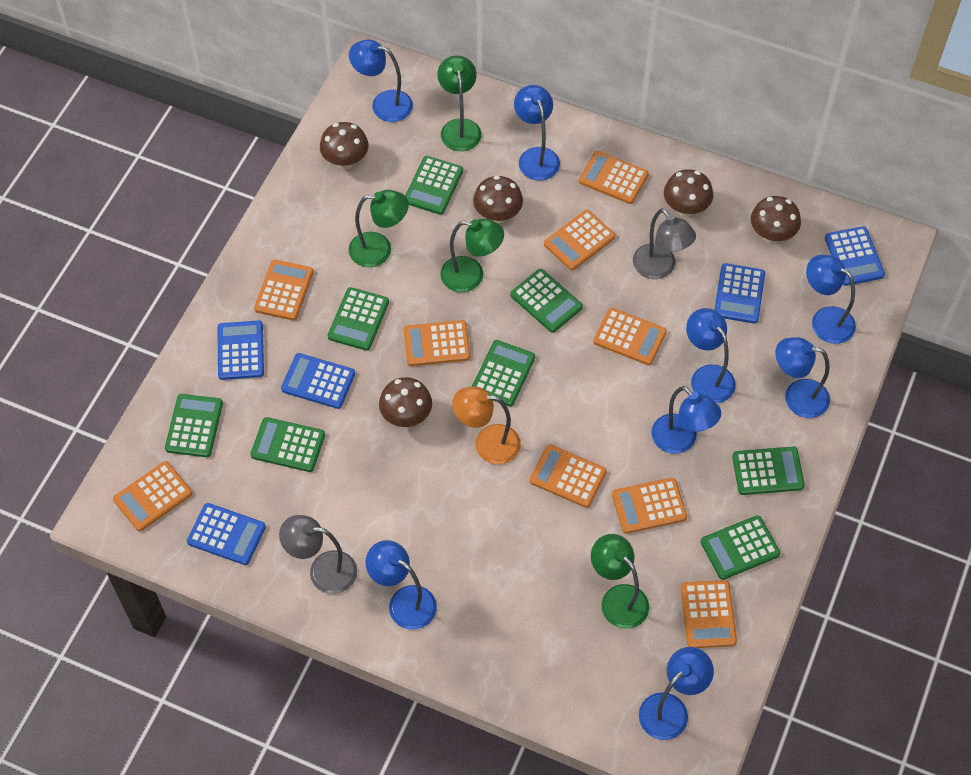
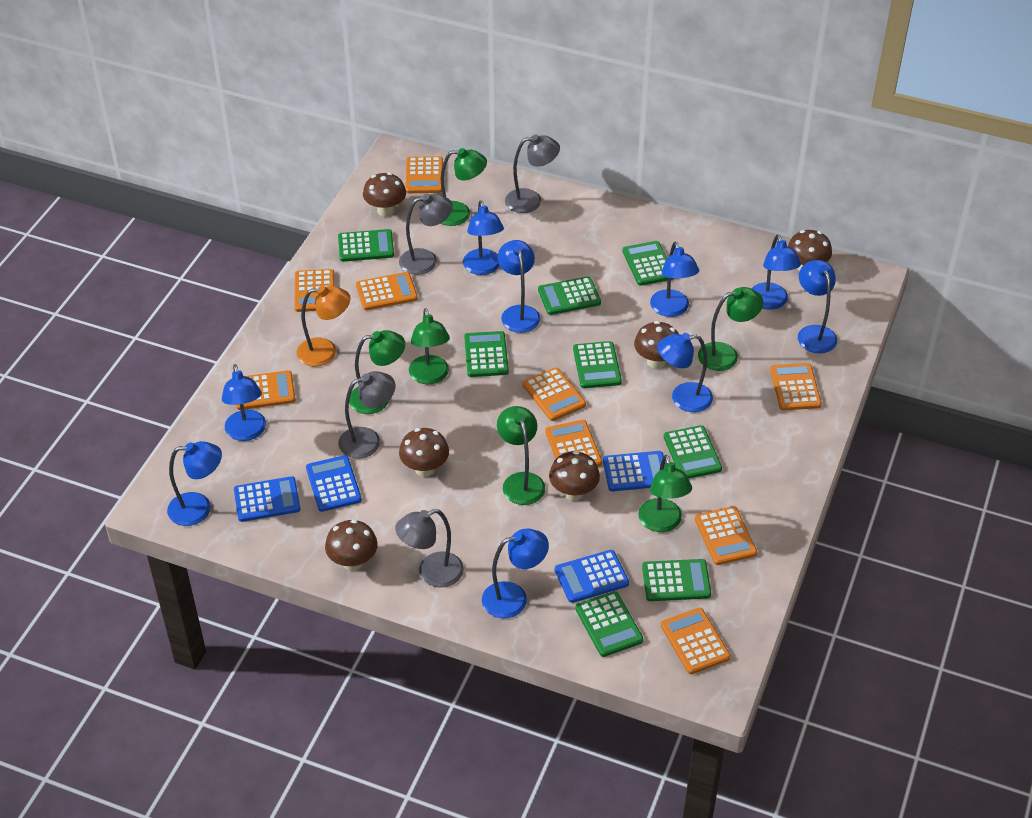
blue calculator: 5 -> 4
blue lamp: 8 -> 9
brown mushroom: 5 -> 6
green lamp: 4 -> 6
grey lamp: 2 -> 4

